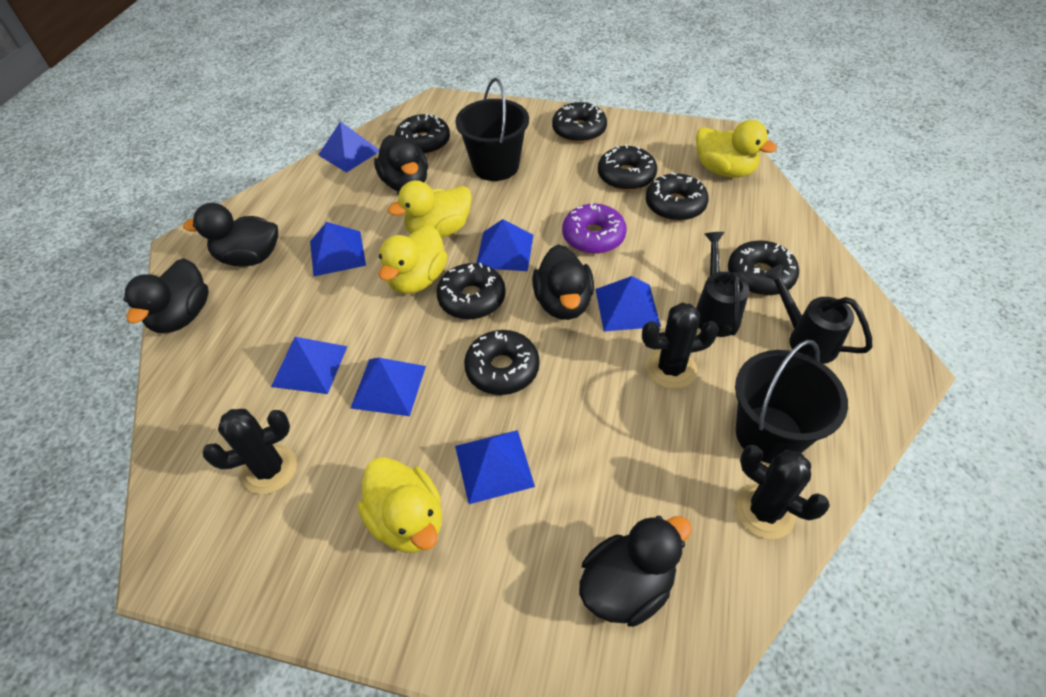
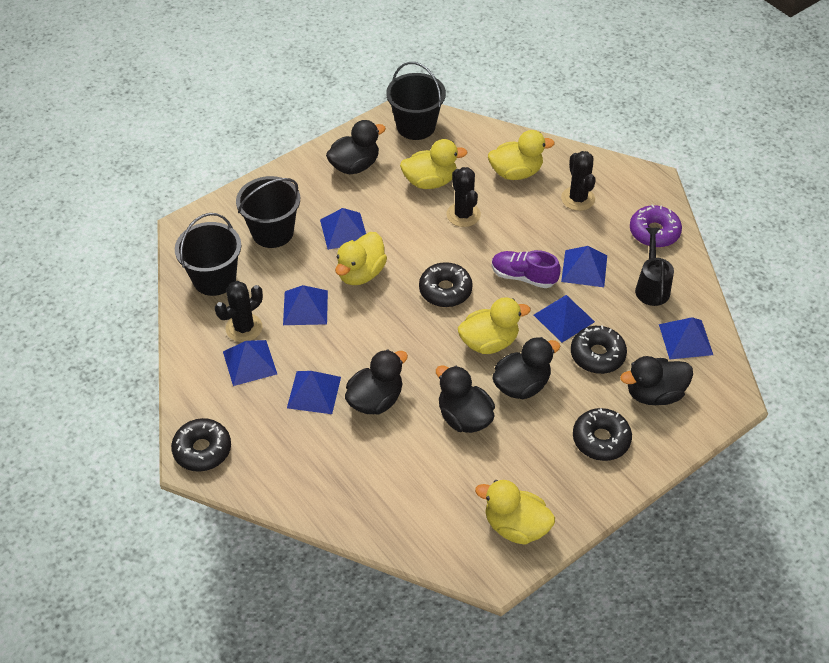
black bucket: 2 -> 3
black donut: 7 -> 4
black watering can: 2 -> 1
purple shoe: 0 -> 1
yellow duck: 4 -> 5

